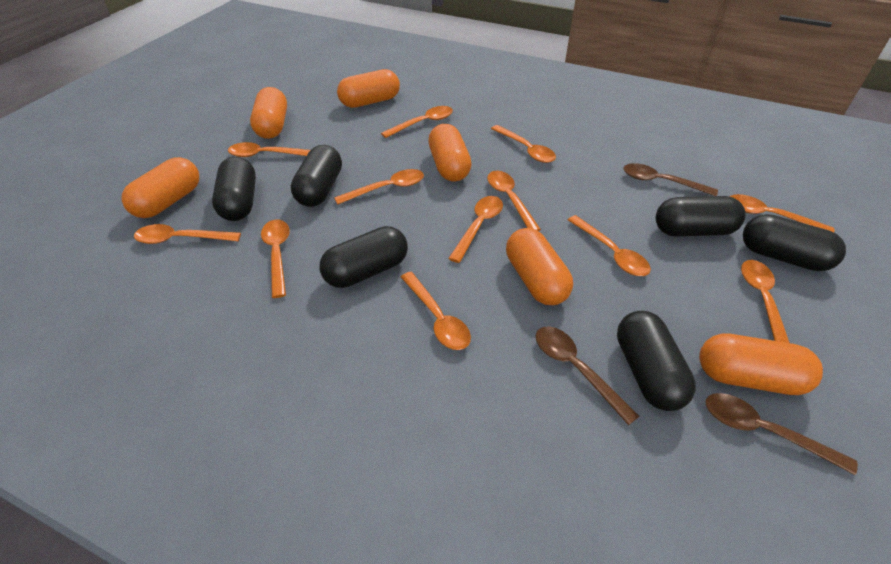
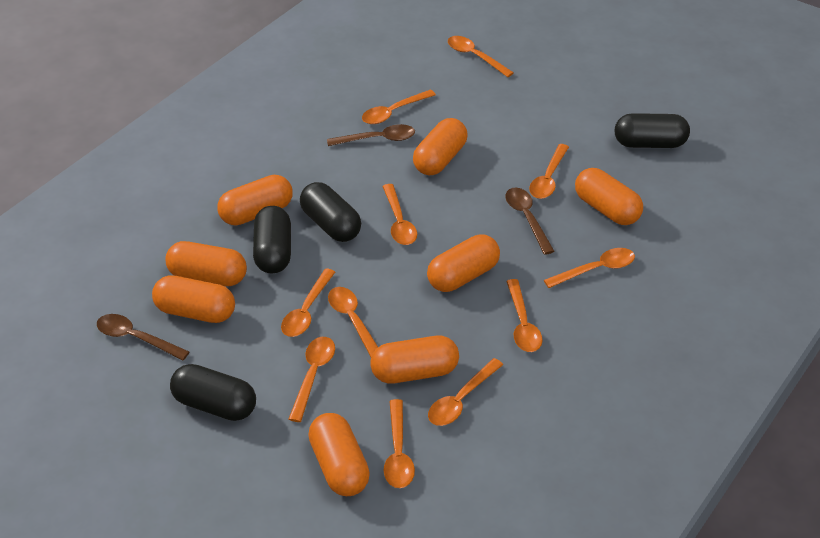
black capsule: 6 -> 4
orange capsule: 6 -> 8
orange spoon: 12 -> 11

